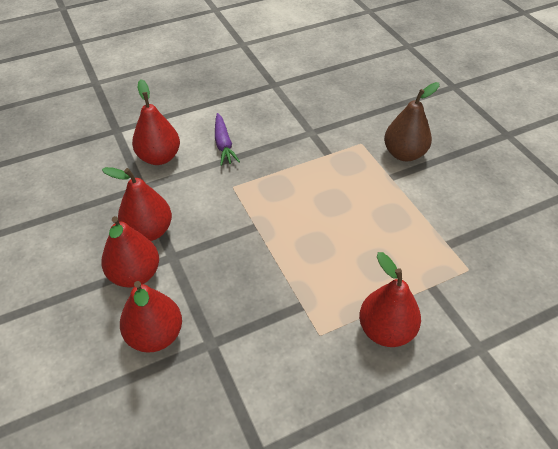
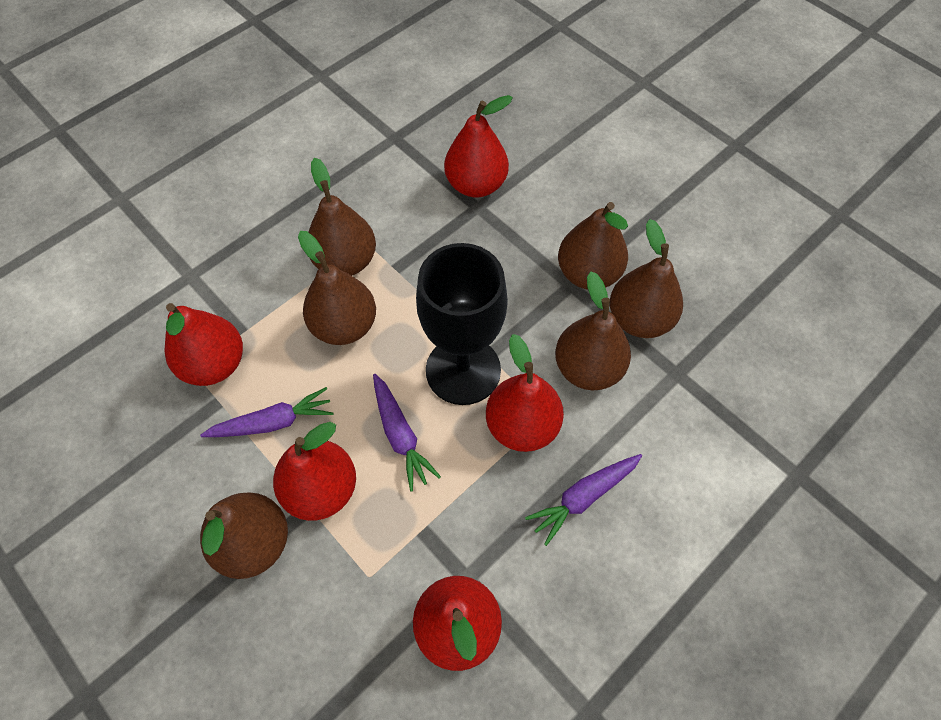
black goblet: 0 -> 1
brown pear: 1 -> 6
purple carrot: 1 -> 3

